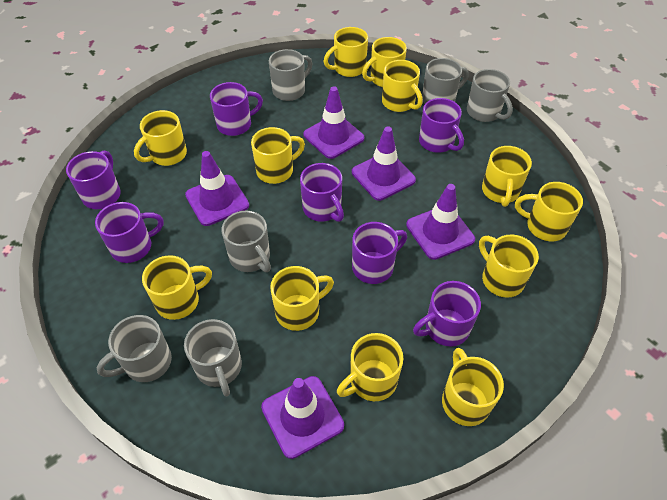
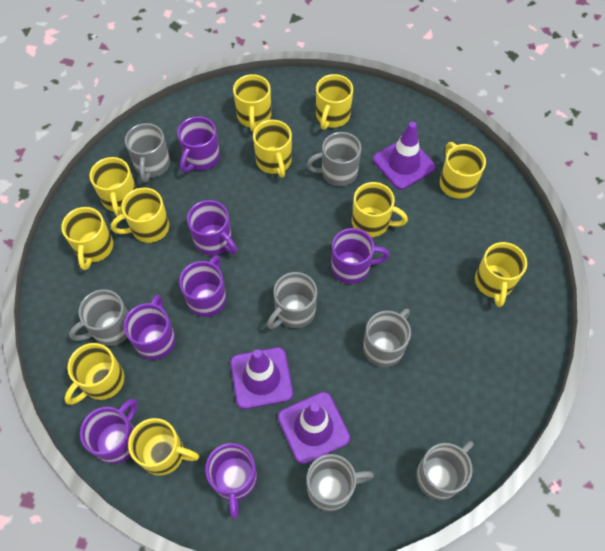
grey mug: 6 -> 7
purple traffic cone: 5 -> 3
yellow mug: 12 -> 11

